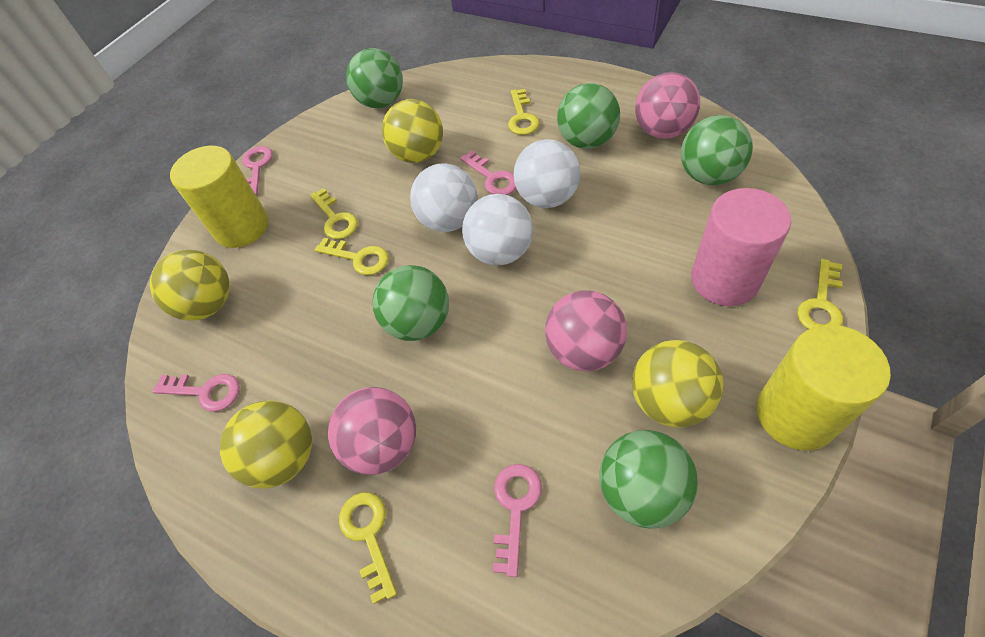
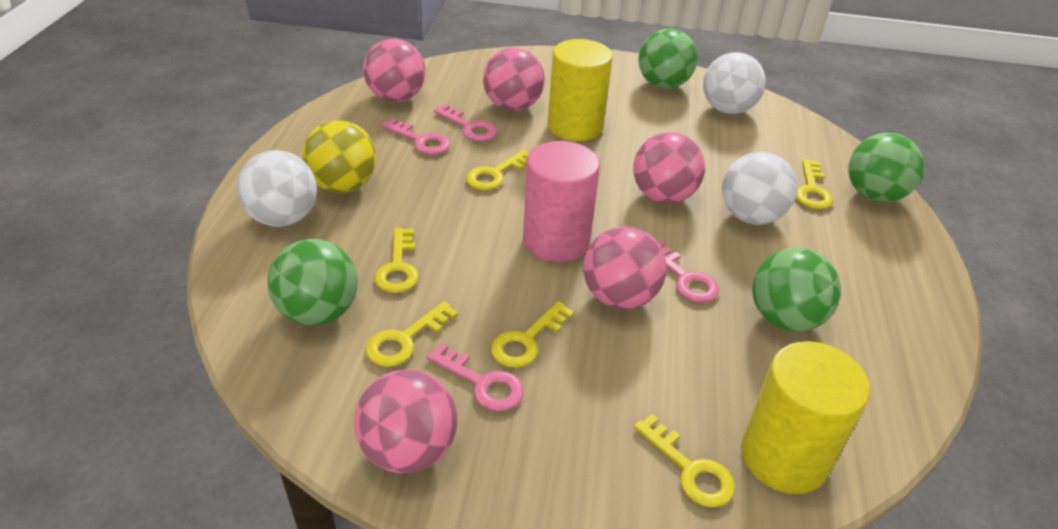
green ball: 5 -> 4
pink ball: 3 -> 5
yellow ball: 4 -> 1
yellow key: 5 -> 6

